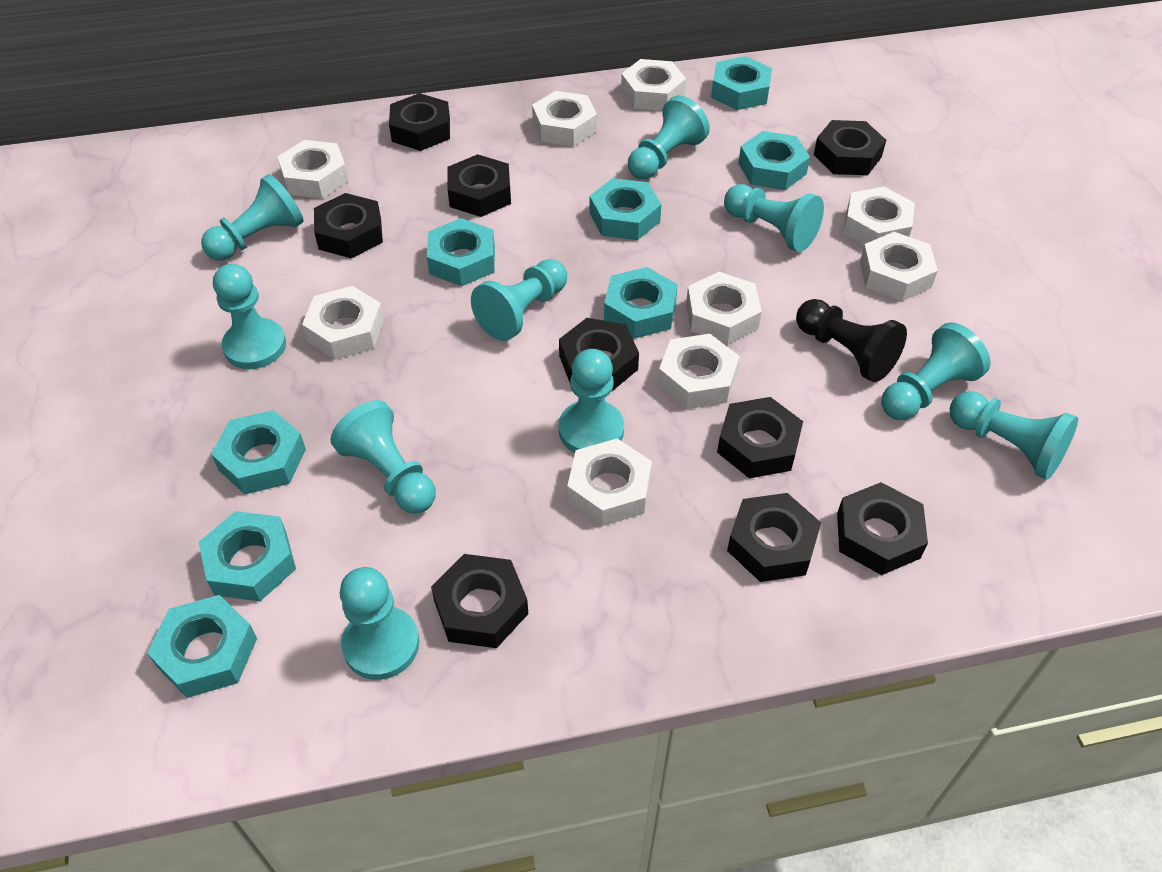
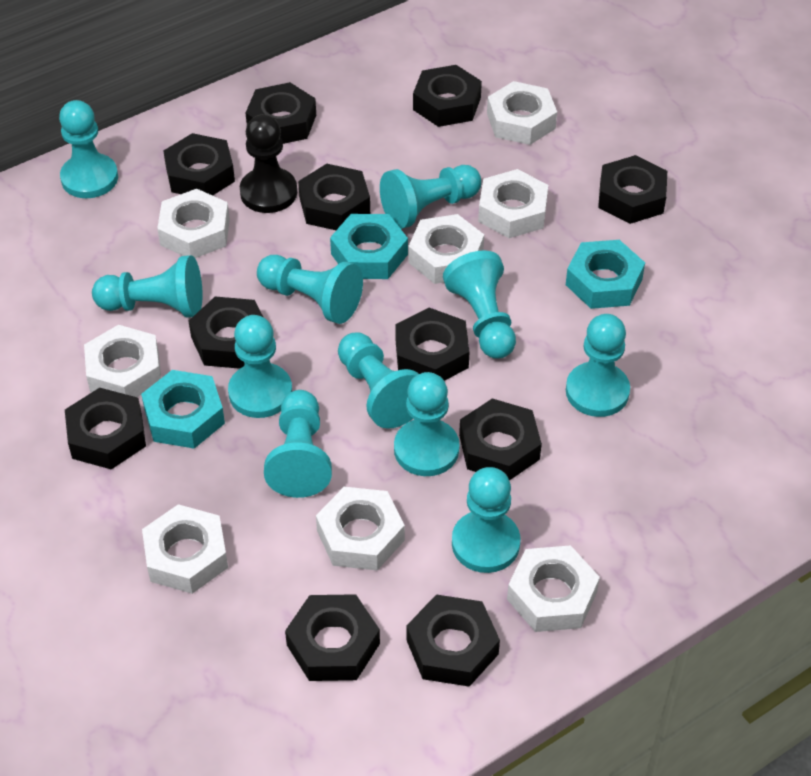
black nut: 9 -> 11
turquoise nut: 8 -> 3
turquoise pawn: 10 -> 11
white nut: 9 -> 8

